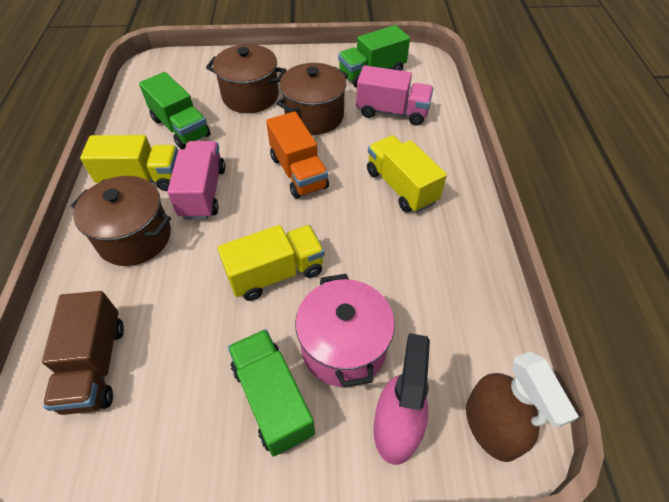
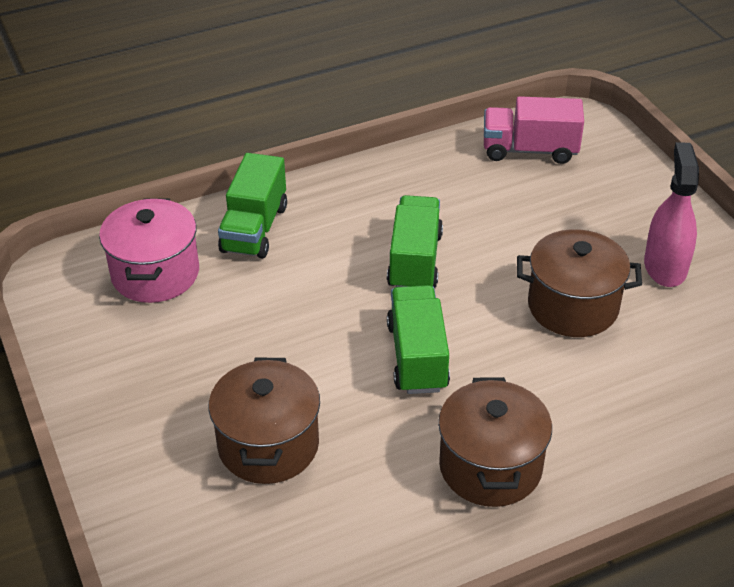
brown spray bottle: 1 -> 0
brown truck: 1 -> 0
orange truck: 1 -> 0
pink truck: 2 -> 1
yellow truck: 3 -> 0

